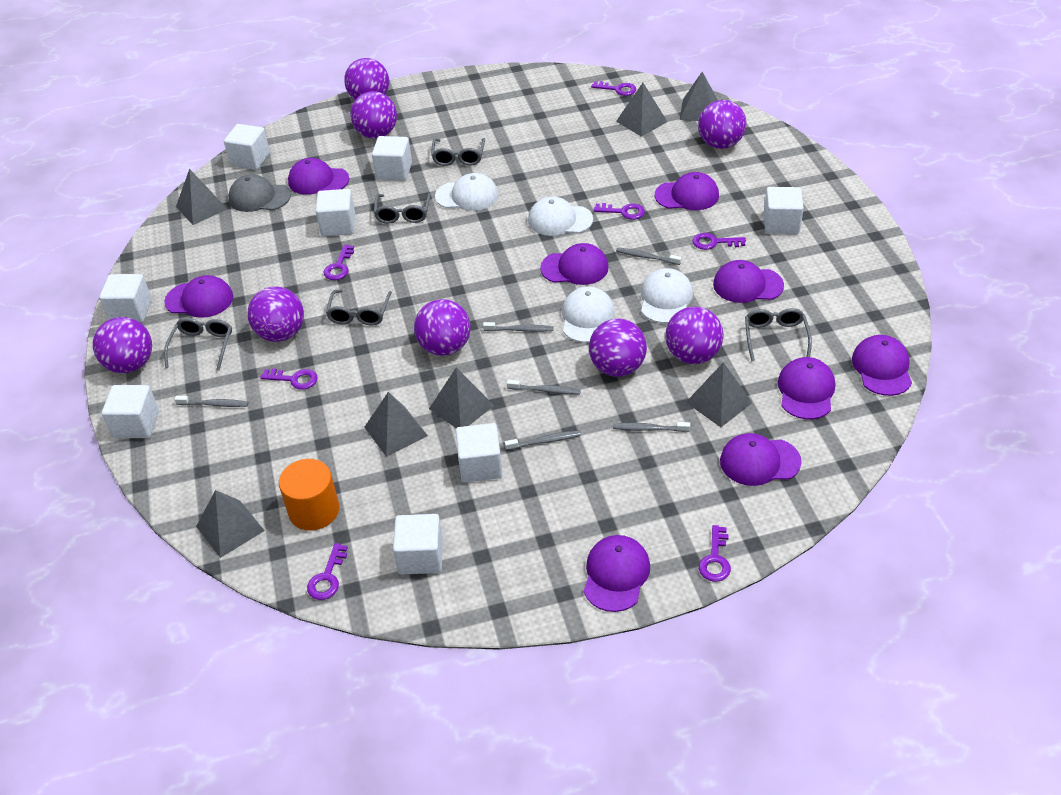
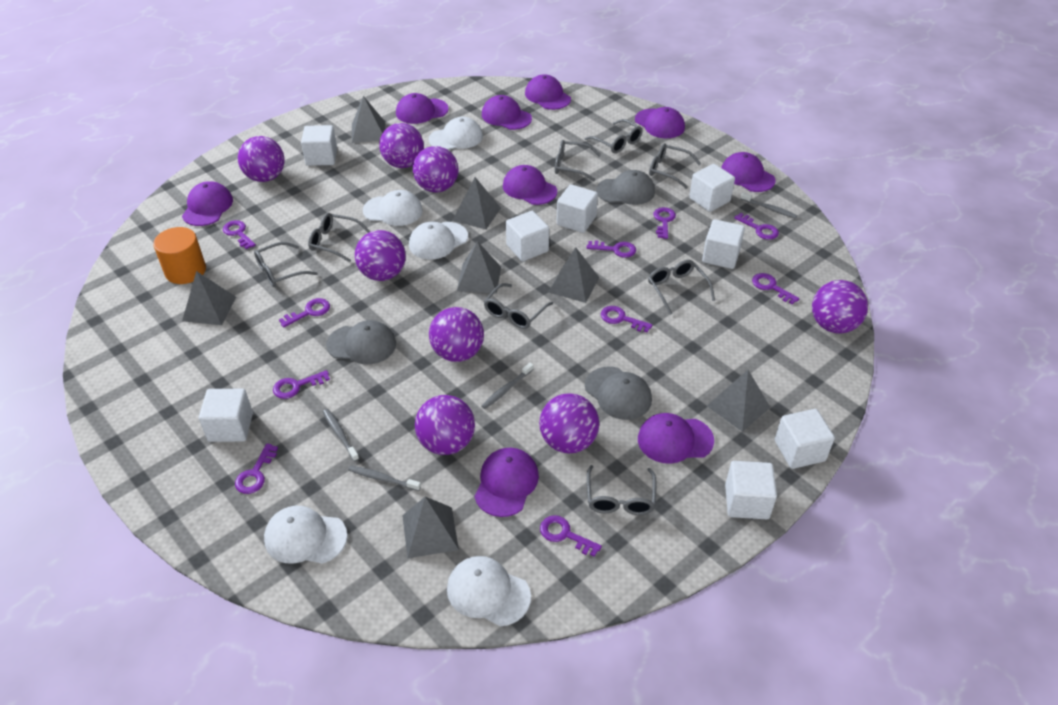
grey cap: 1 -> 3
grey glasses: 5 -> 8
grey toothbrush: 6 -> 4
purple key: 7 -> 10
white cap: 4 -> 5

